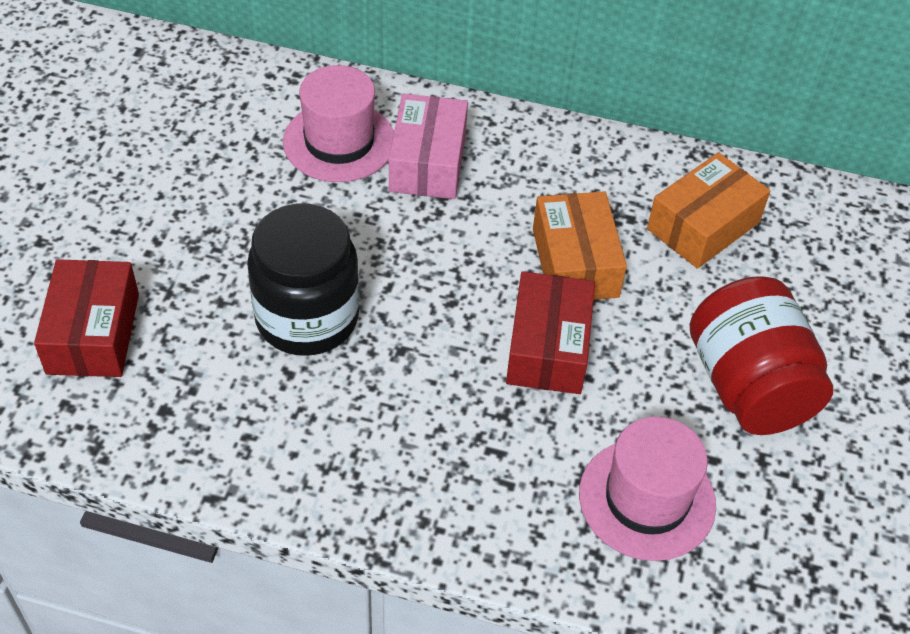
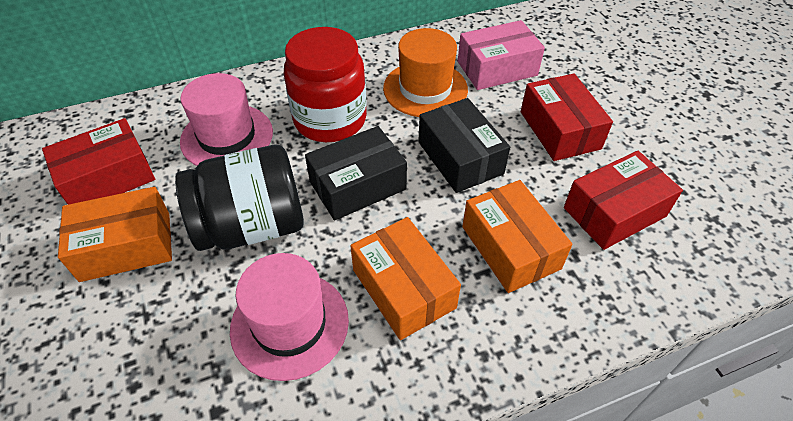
black box: 0 -> 2
orange box: 2 -> 3
orange hat: 0 -> 1
red box: 2 -> 3

